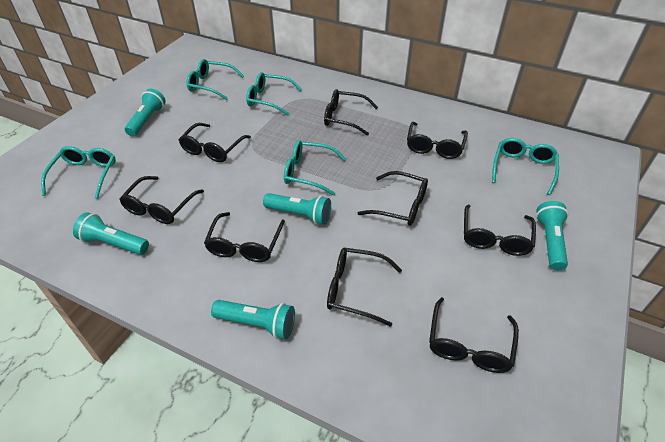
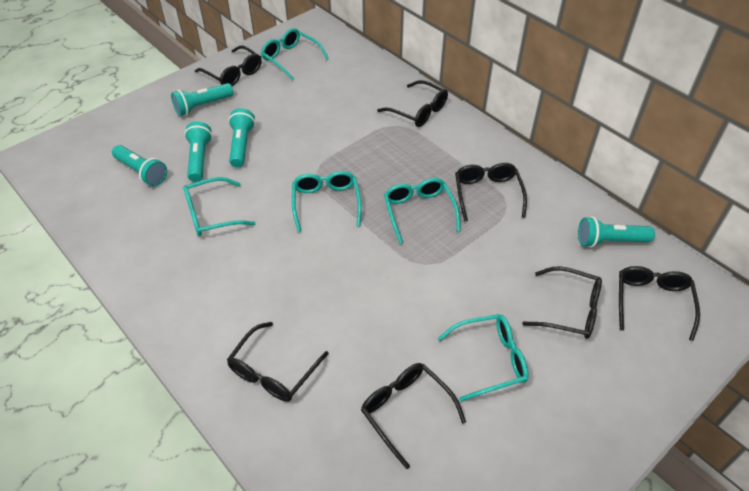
black glasses: 9 -> 7

